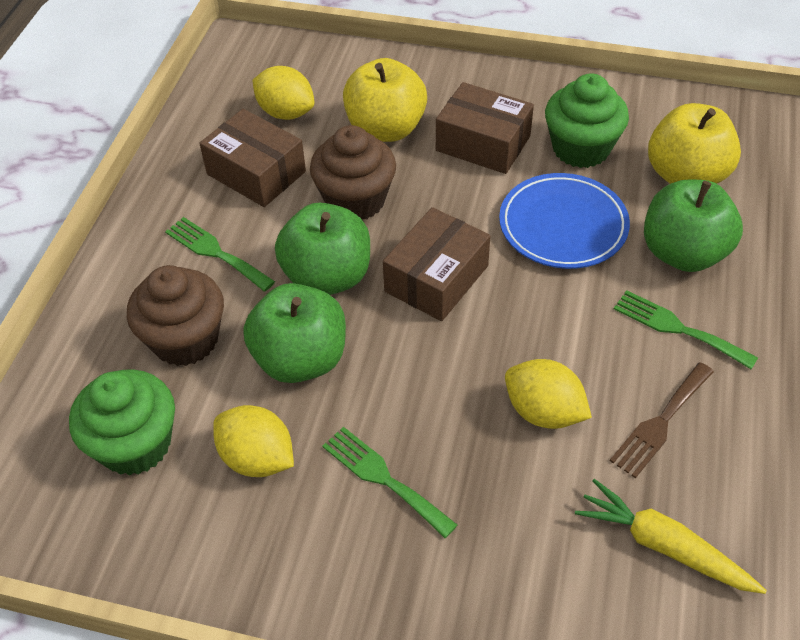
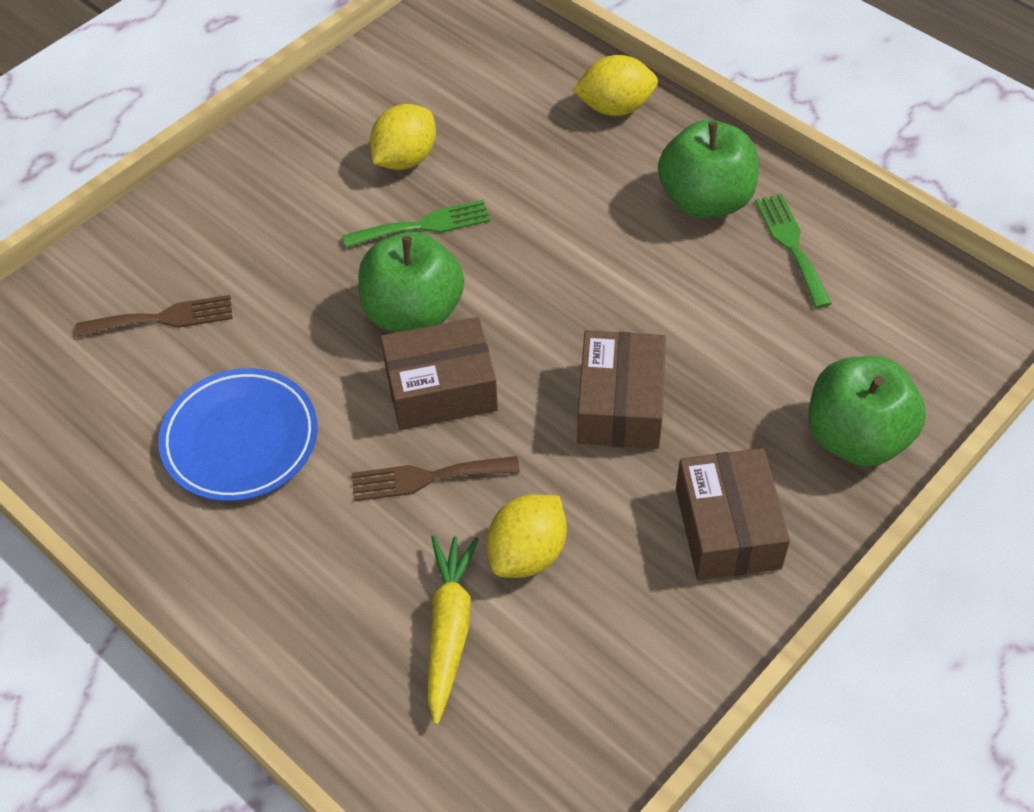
brown cupcake: 2 -> 0
brown fork: 1 -> 2
green cupcake: 2 -> 0
green fork: 3 -> 2
yellow apple: 2 -> 0

